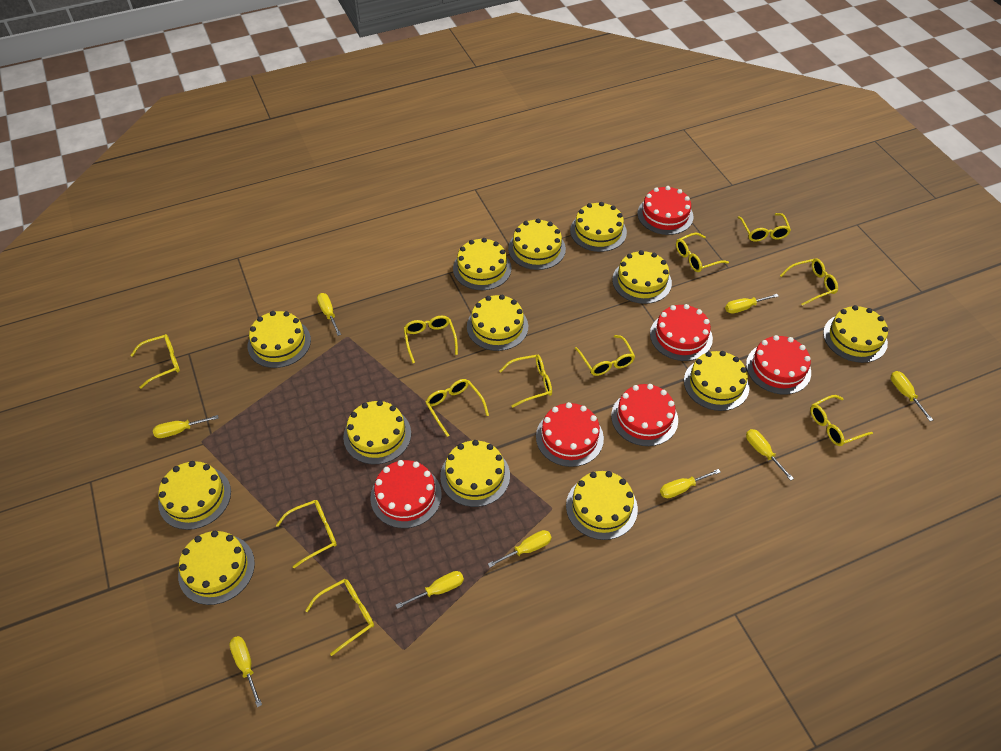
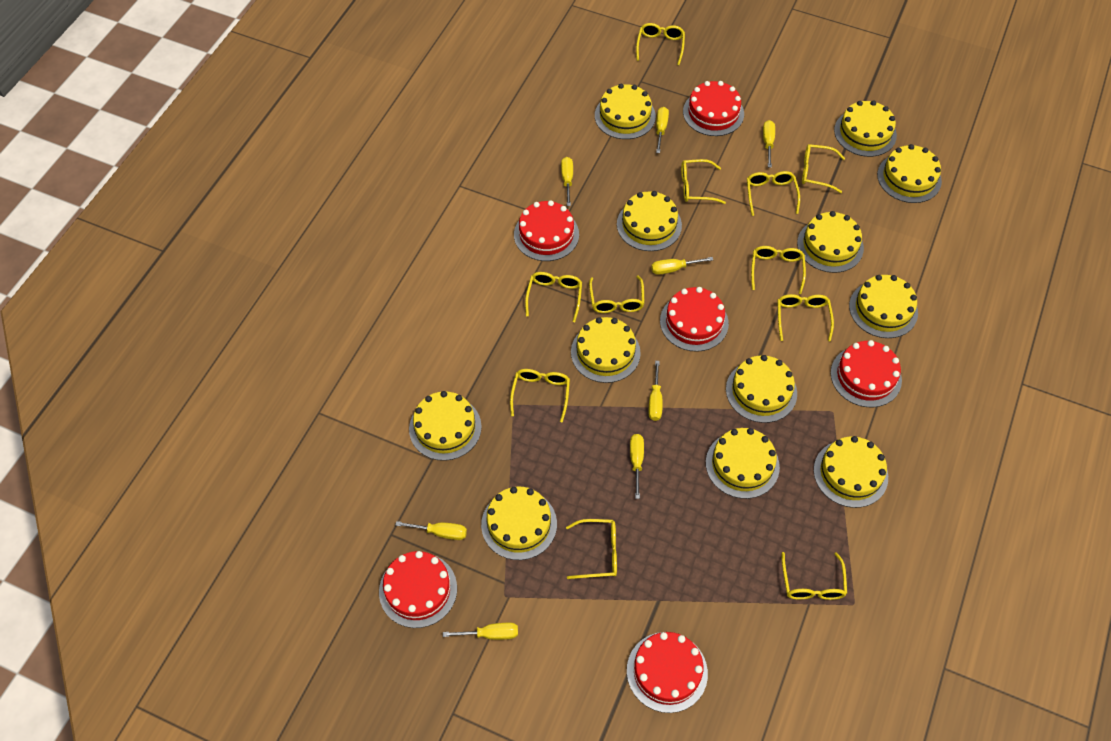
yellow cake: 13 -> 12
yellow screwdriver: 9 -> 8

